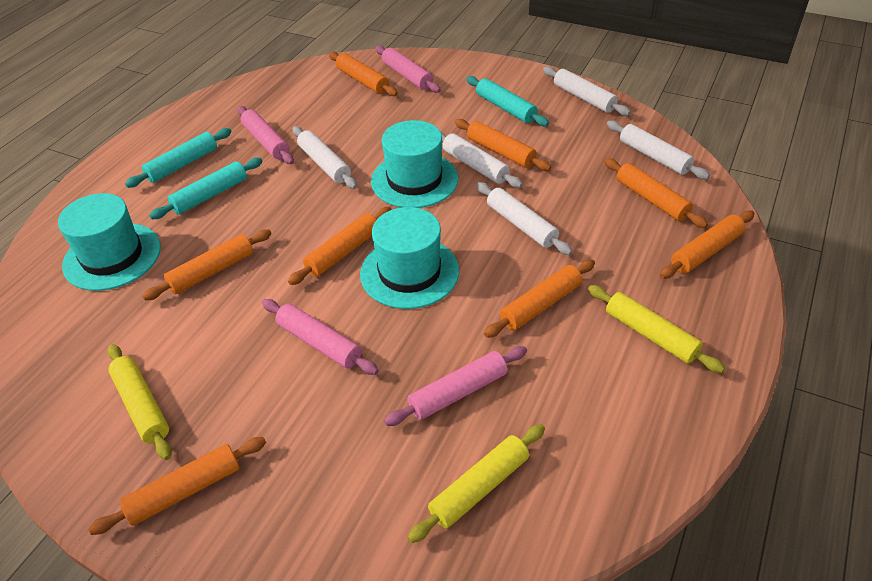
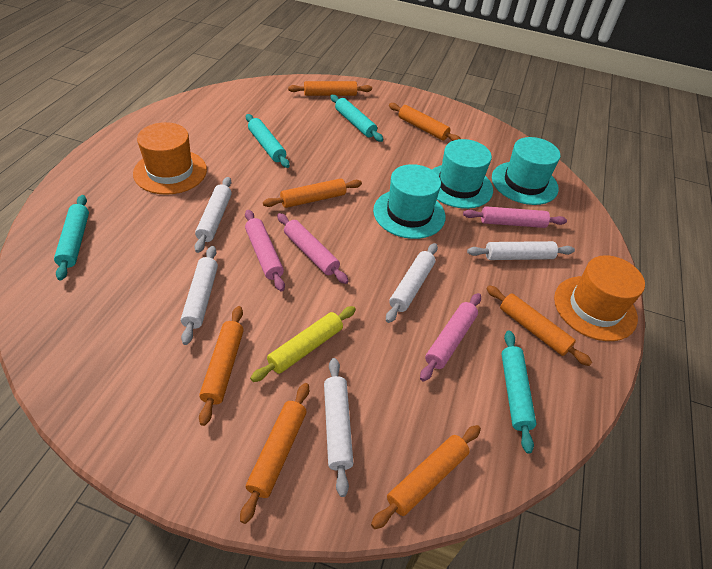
orange hat: 0 -> 2
orange rolling pin: 8 -> 7
turquoise rolling pin: 3 -> 4
yellow rolling pin: 3 -> 1

